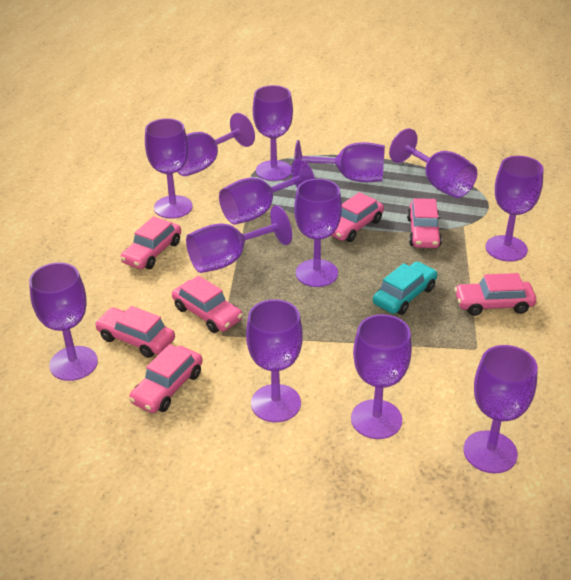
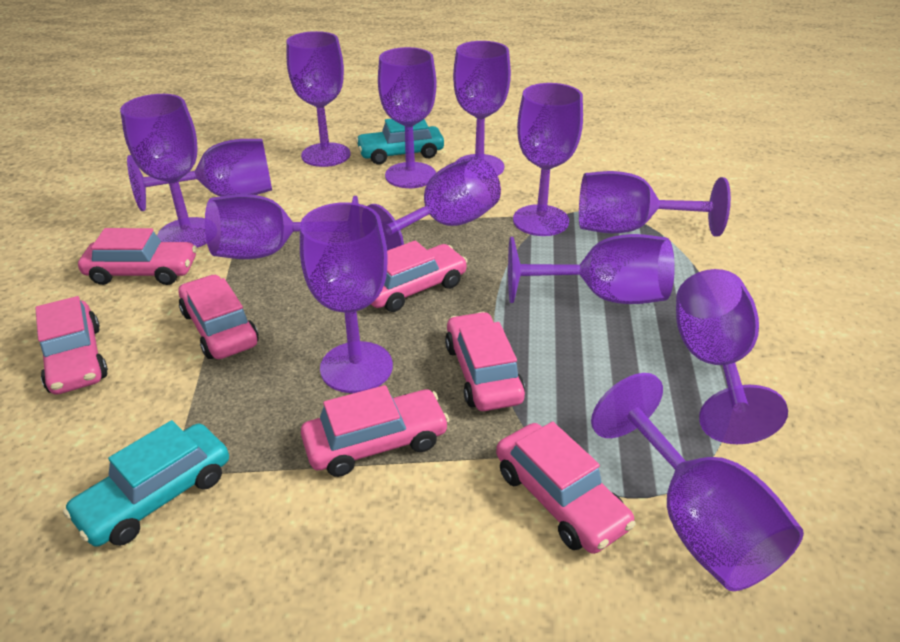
turquoise car: 1 -> 2

